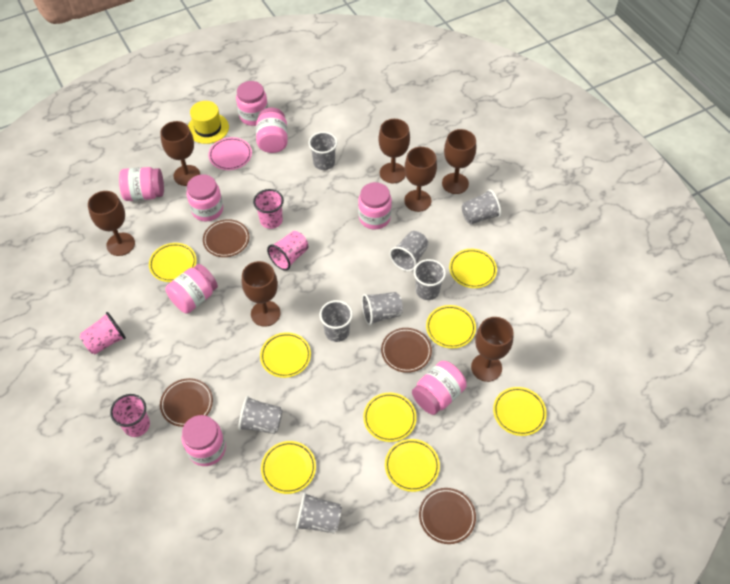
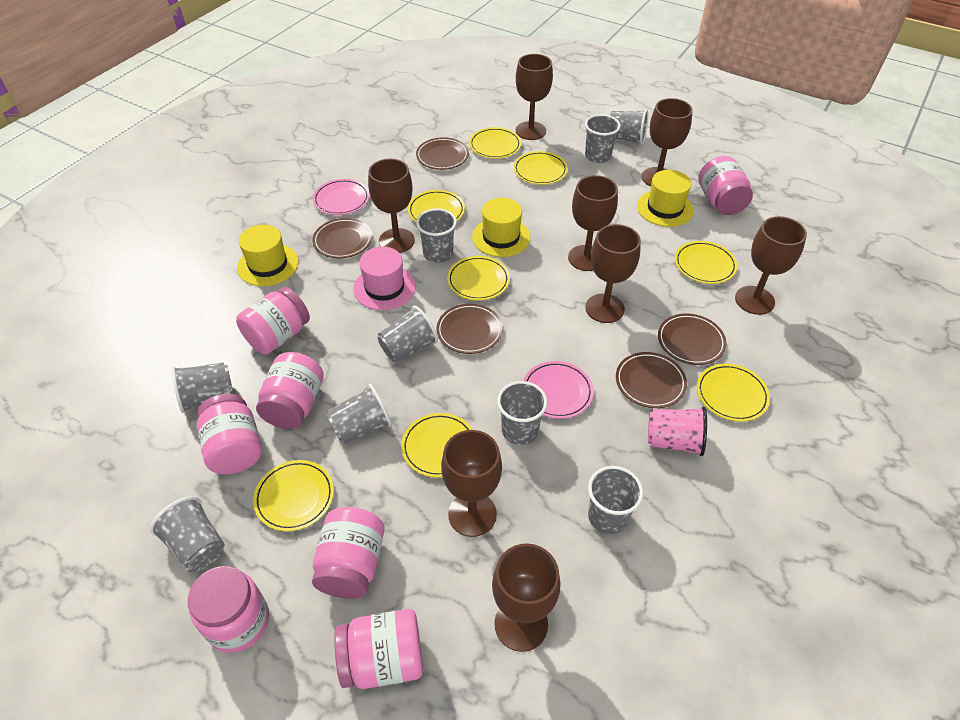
brown goblet: 7 -> 8
brown plate: 4 -> 5
grey cup: 8 -> 9
pink cup: 4 -> 1
pink hat: 0 -> 1
pink jar: 8 -> 7
pink plate: 1 -> 2
yellow hat: 1 -> 3

